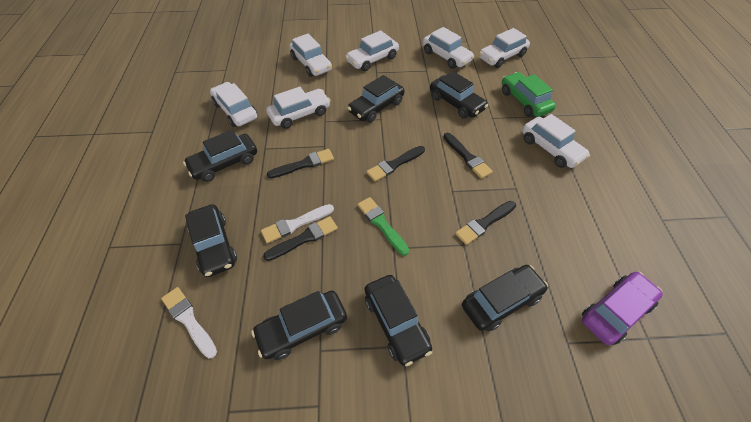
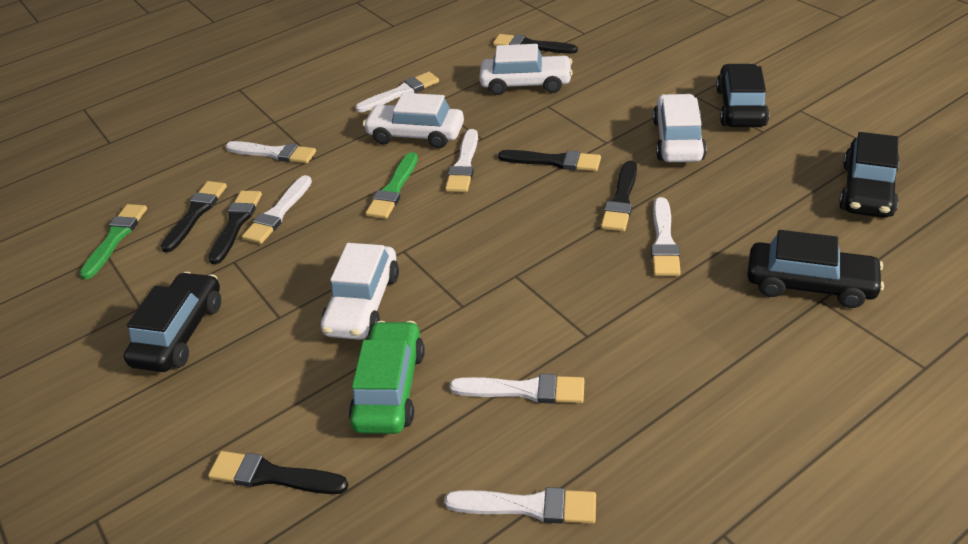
black brush: 5 -> 6
black car: 7 -> 4
green brush: 1 -> 2
purple car: 1 -> 0
white brush: 2 -> 7
white car: 7 -> 4

